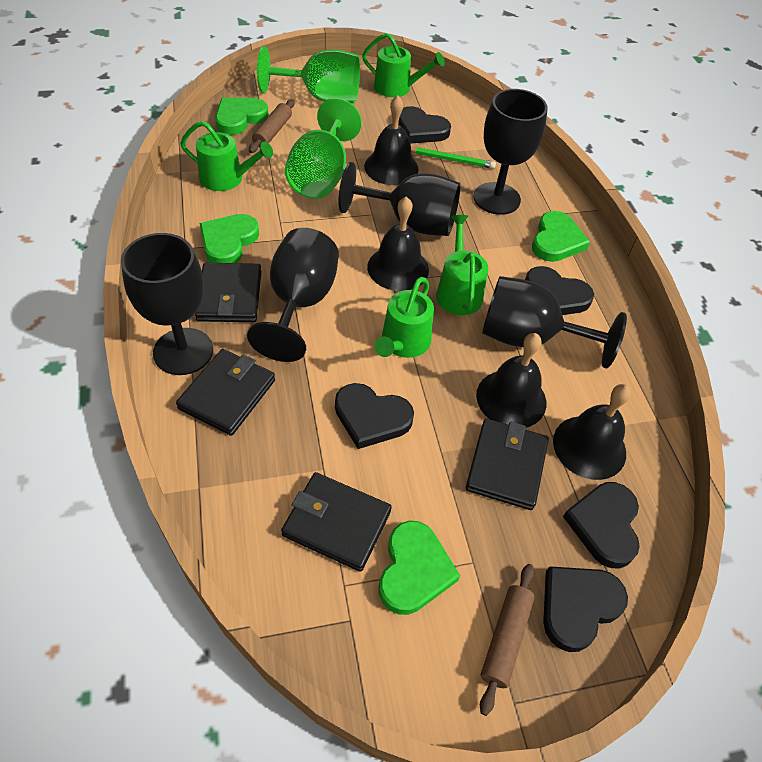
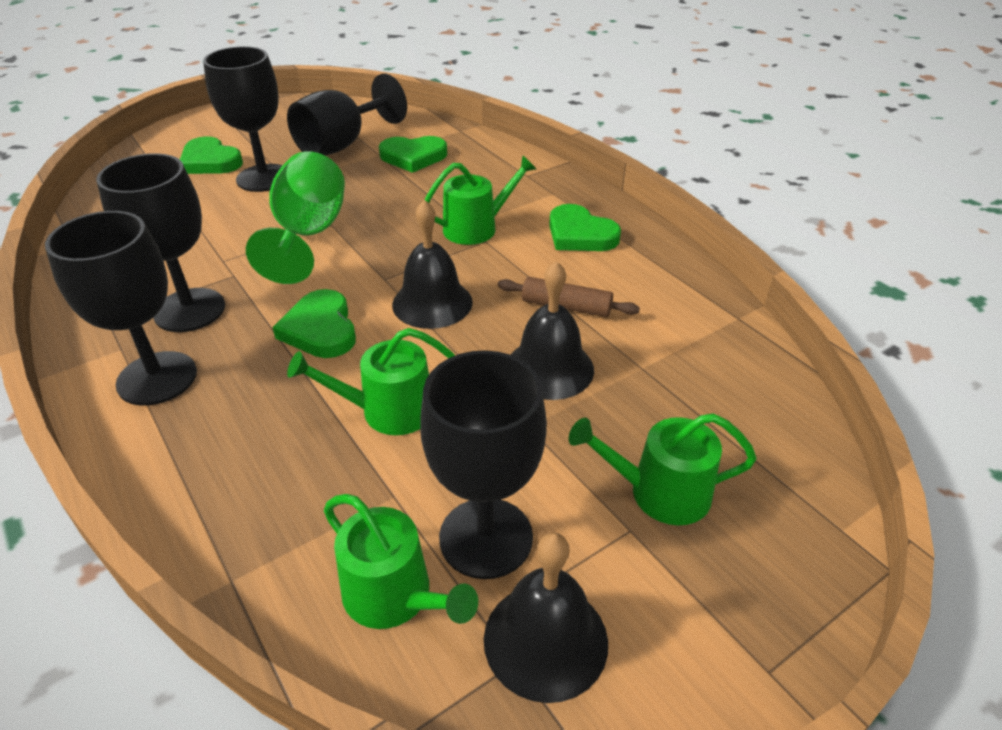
black bell: 4 -> 3
black heart: 5 -> 0
black wallet: 4 -> 0
brown rolling pin: 2 -> 1
green goblet: 2 -> 1
green pencil: 1 -> 0

